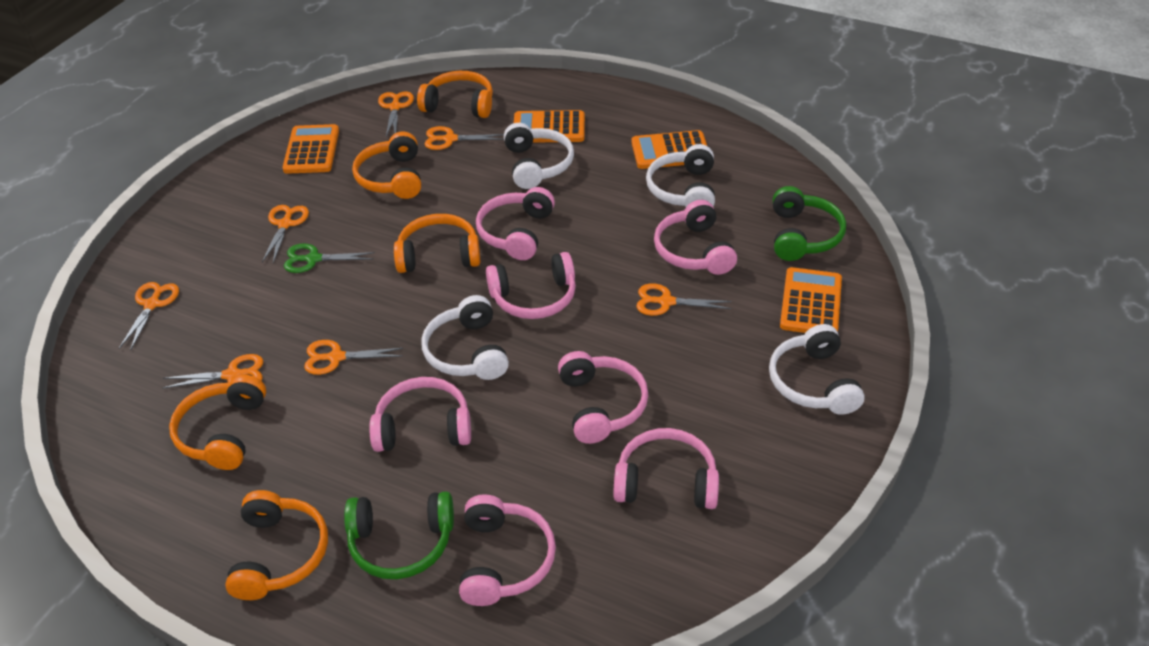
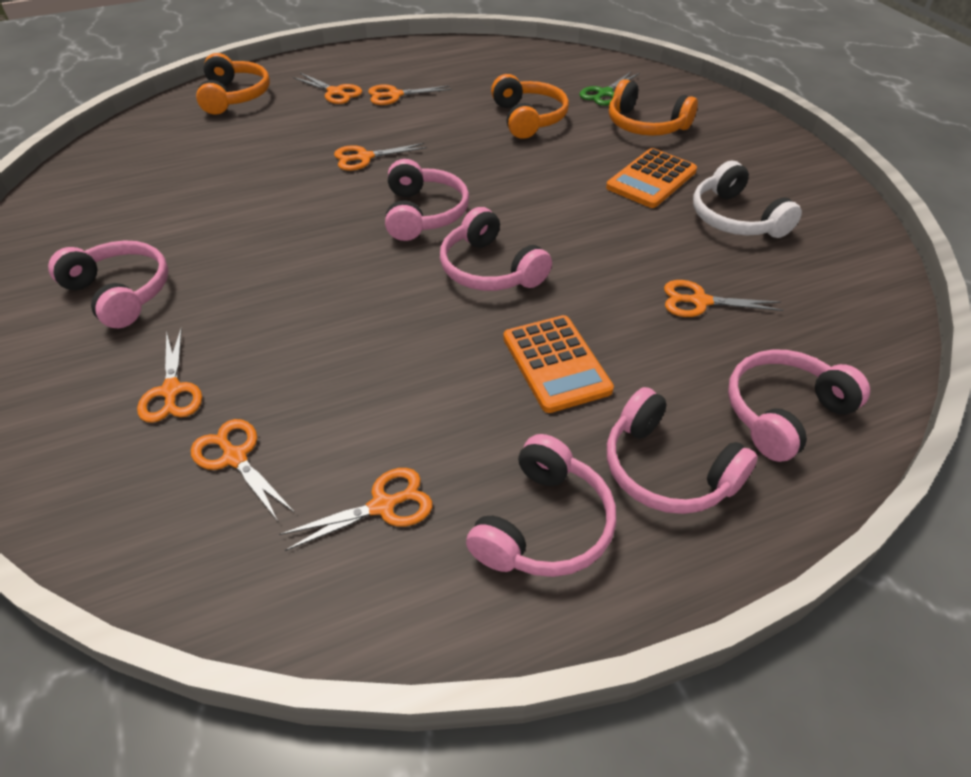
green headphones: 2 -> 0
orange calculator: 4 -> 2
orange headphones: 5 -> 3
pink headphones: 7 -> 6
white headphones: 4 -> 1

